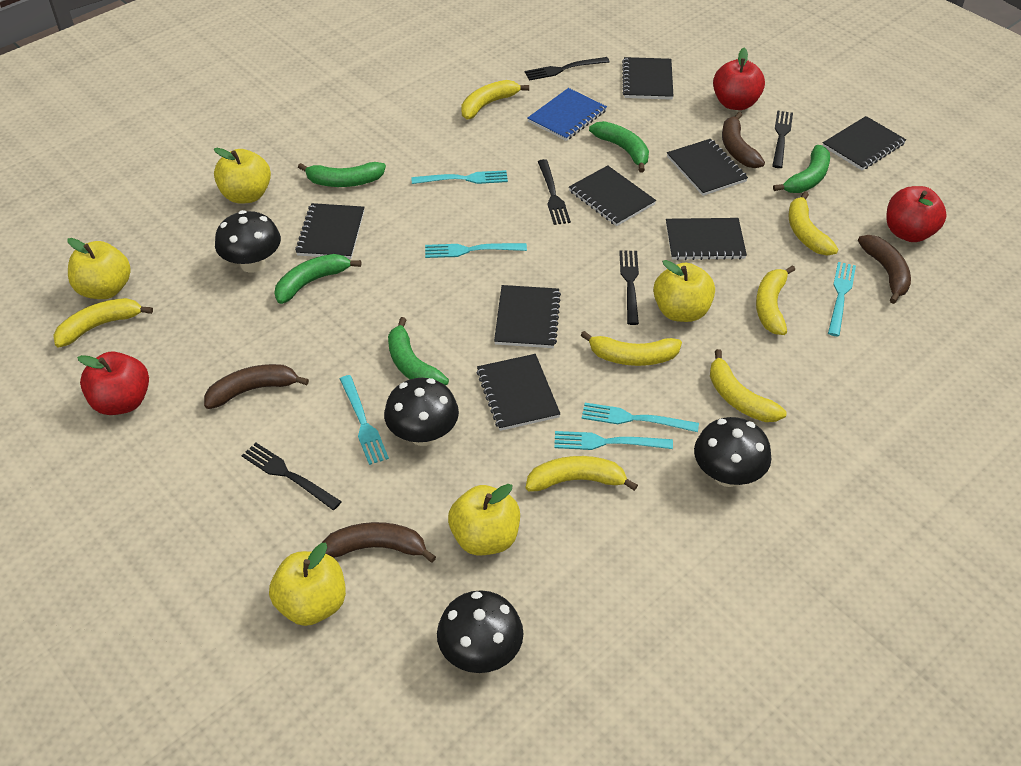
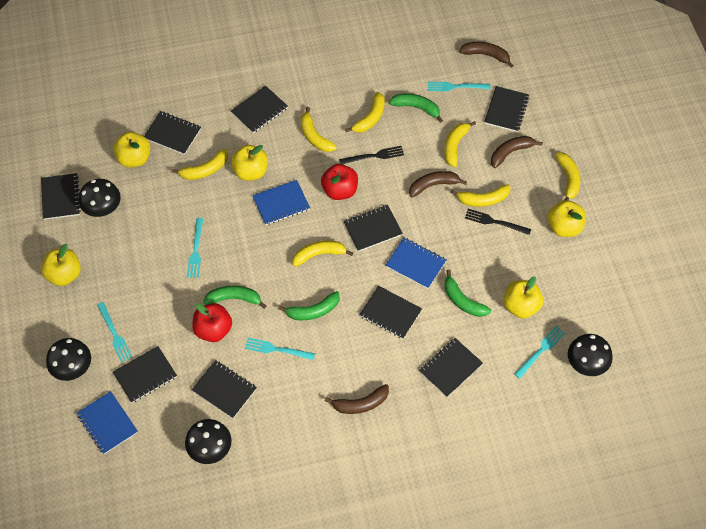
black fork: 5 -> 2
black notebook: 8 -> 9
blue notebook: 1 -> 3
green banana: 5 -> 4
red apple: 3 -> 2
turquoise fork: 6 -> 5

